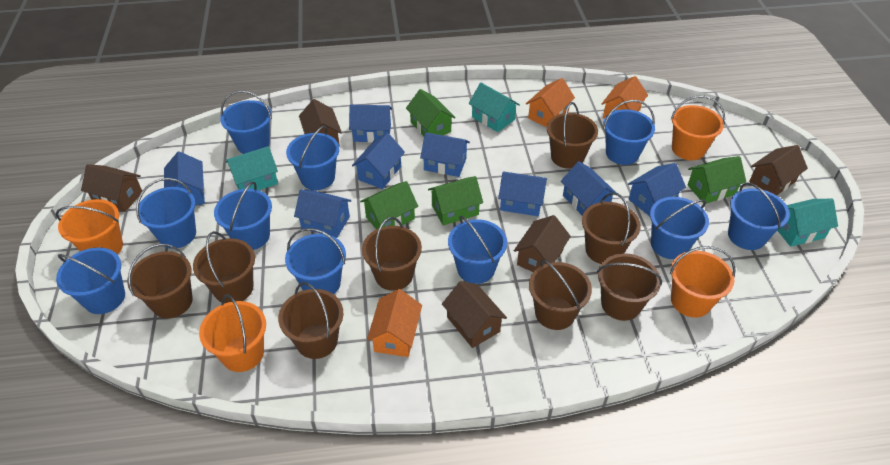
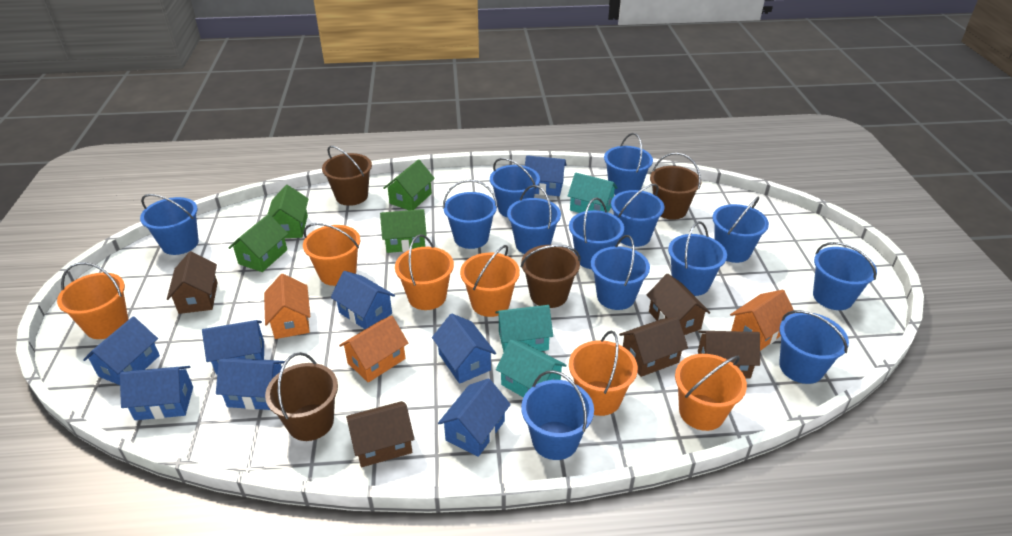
blue bucket: 10 -> 13
brown bucket: 8 -> 4
orange bucket: 4 -> 6

